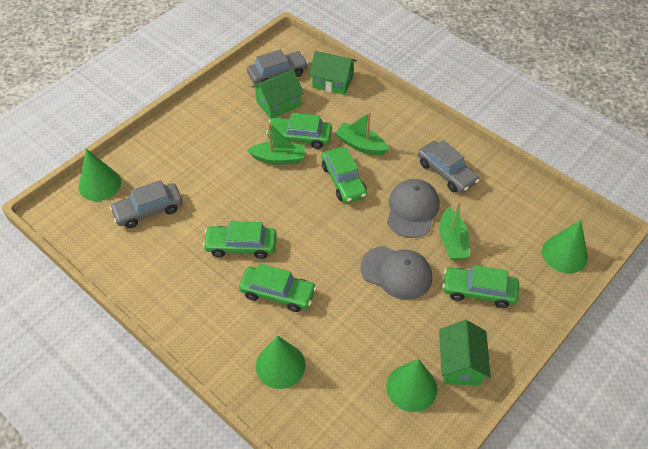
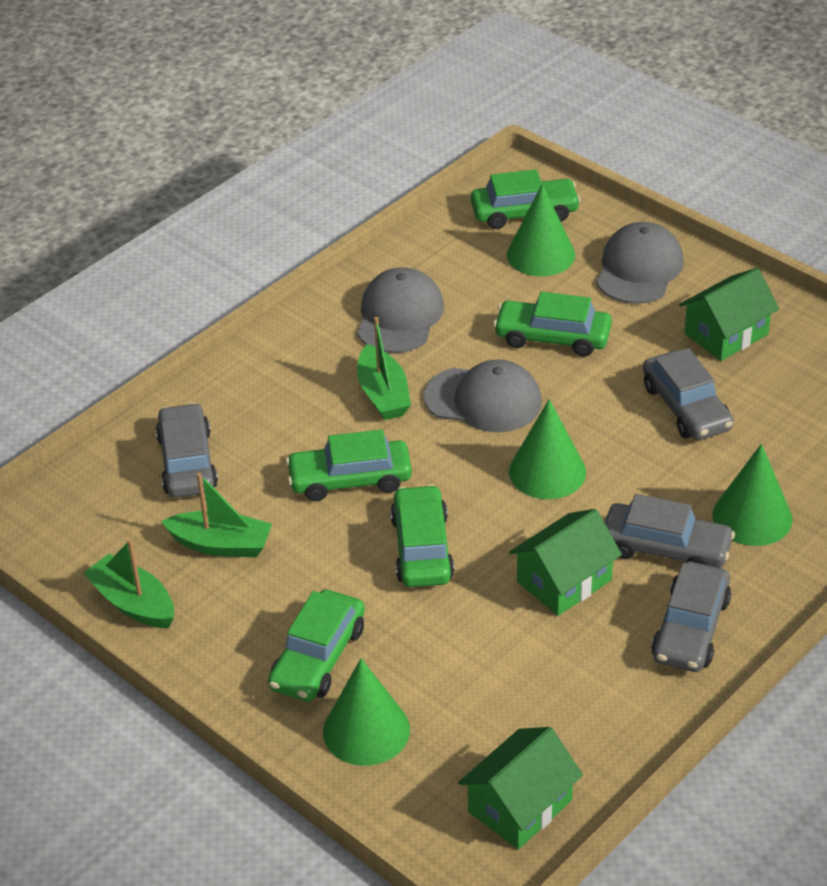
grey cap: 2 -> 3
grey car: 3 -> 4

